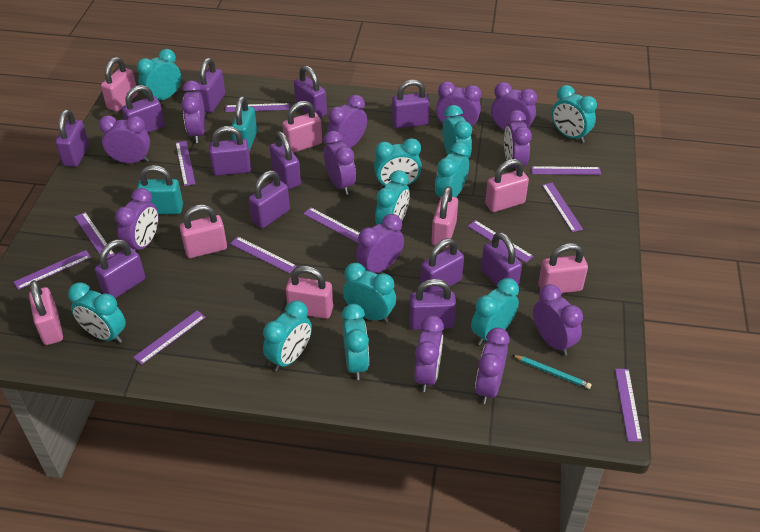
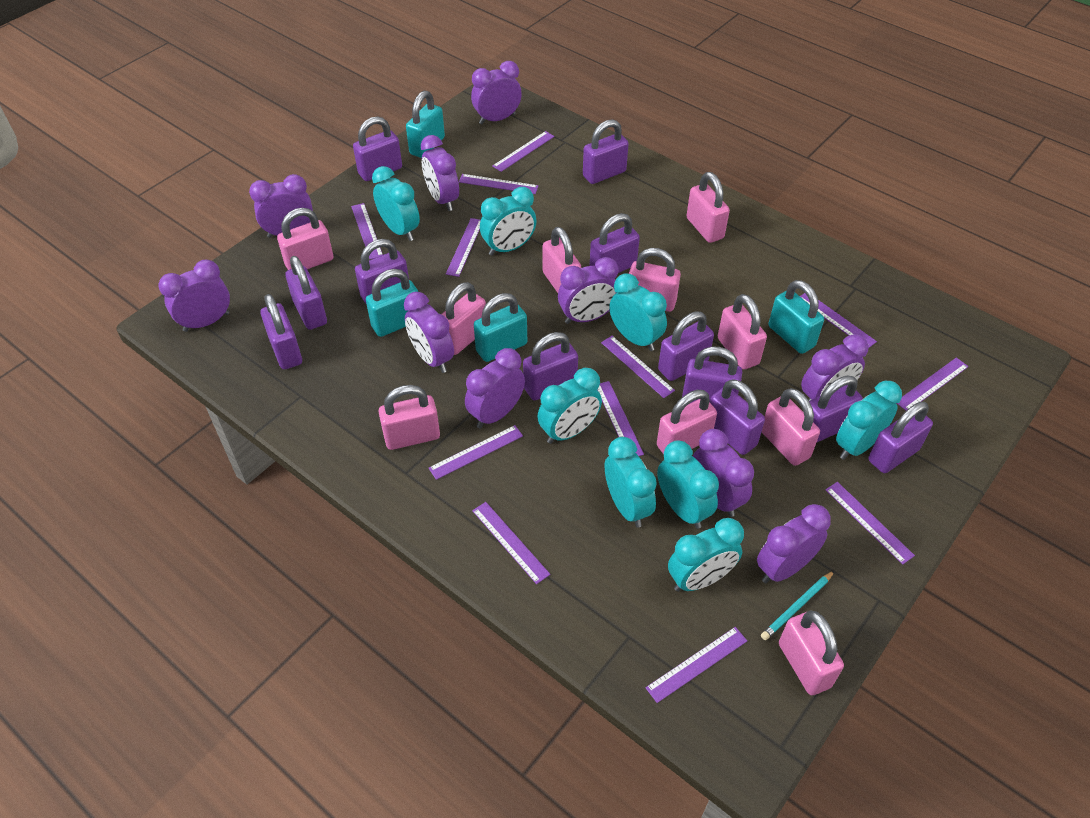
pink padlock: 8 -> 10
purple clock: 12 -> 10
purple ruler: 11 -> 12
turquoise clock: 11 -> 8
turquoise padlock: 2 -> 4

